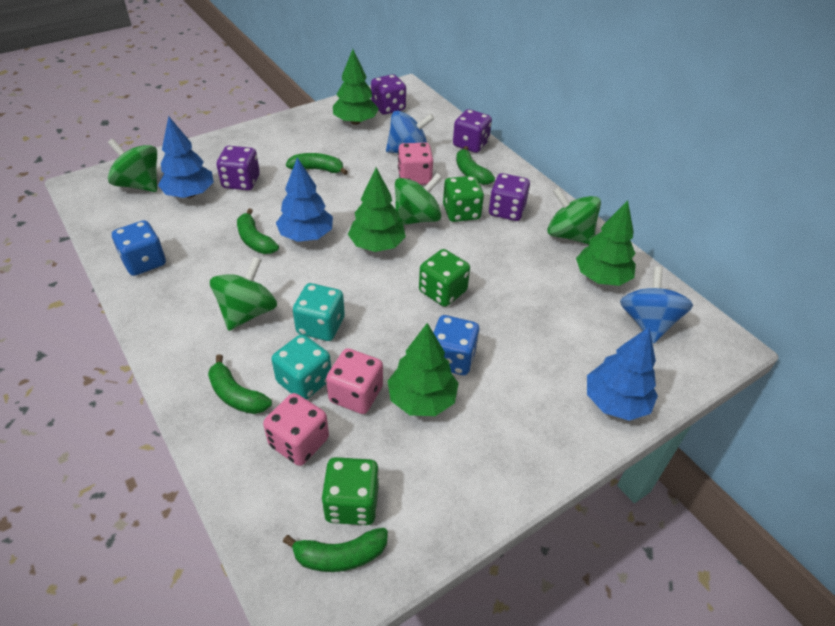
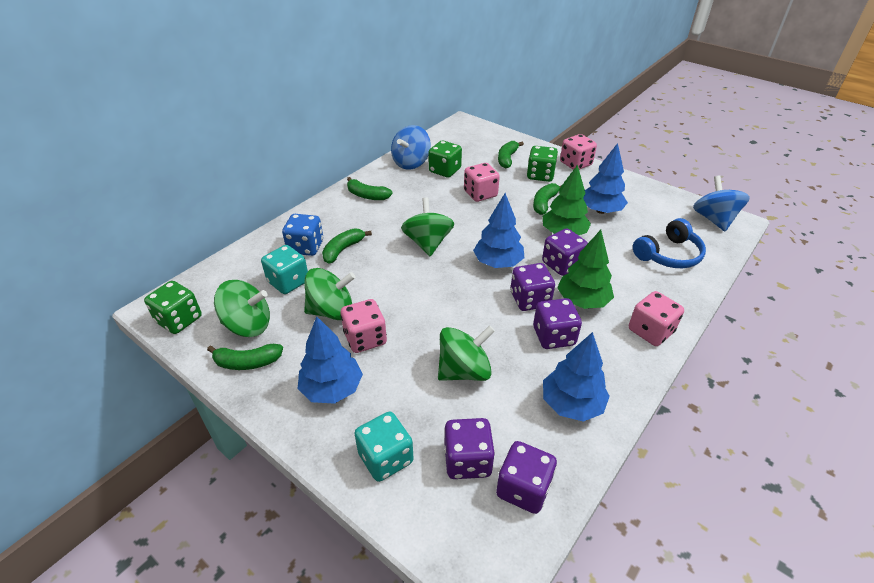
blue dice: 2 -> 1
blue headphones: 0 -> 1
blue tree: 3 -> 4
green tree: 4 -> 2
pink dice: 3 -> 4
purple dice: 4 -> 5

